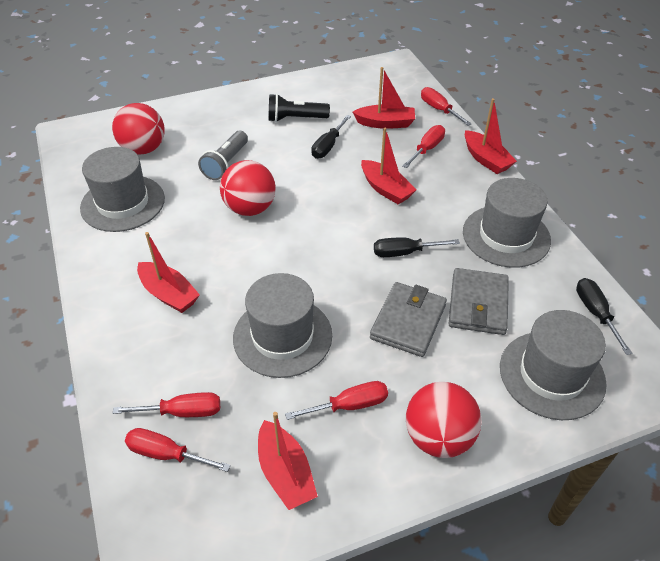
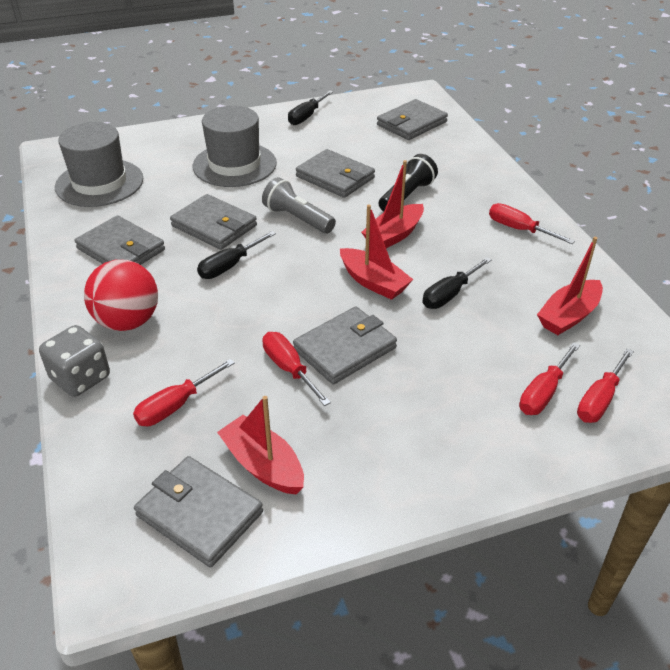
grey dice: 0 -> 1
grey hat: 4 -> 2
grey wallet: 2 -> 6
red ball: 3 -> 1
red boat: 5 -> 4

